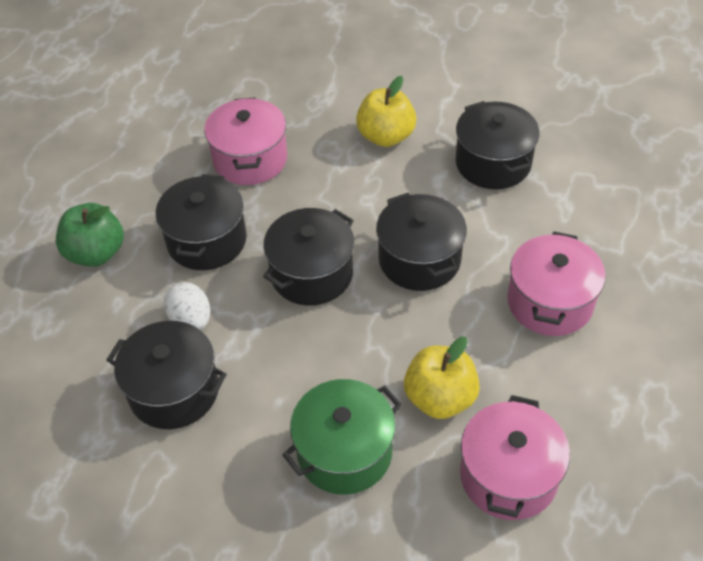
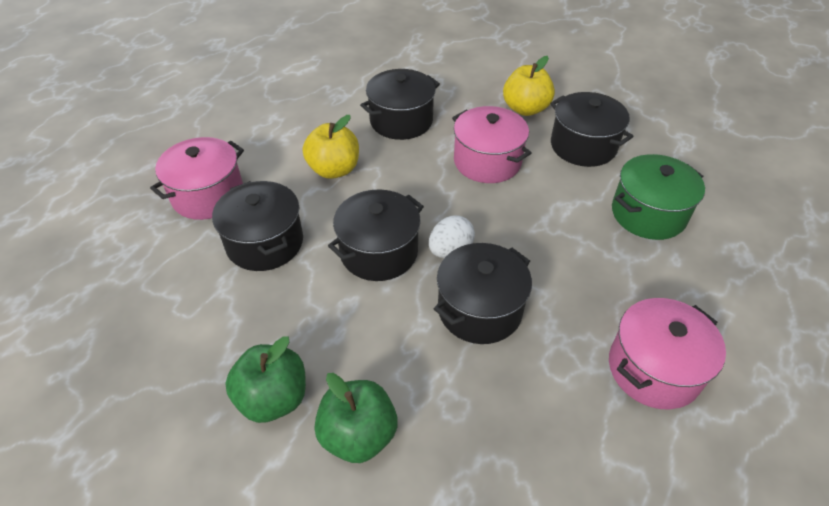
green apple: 1 -> 2

